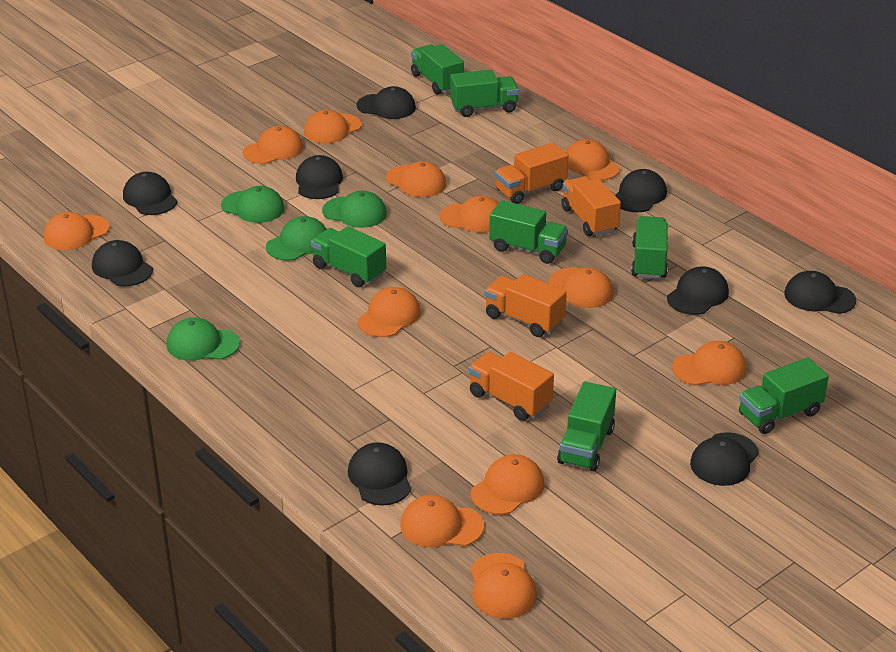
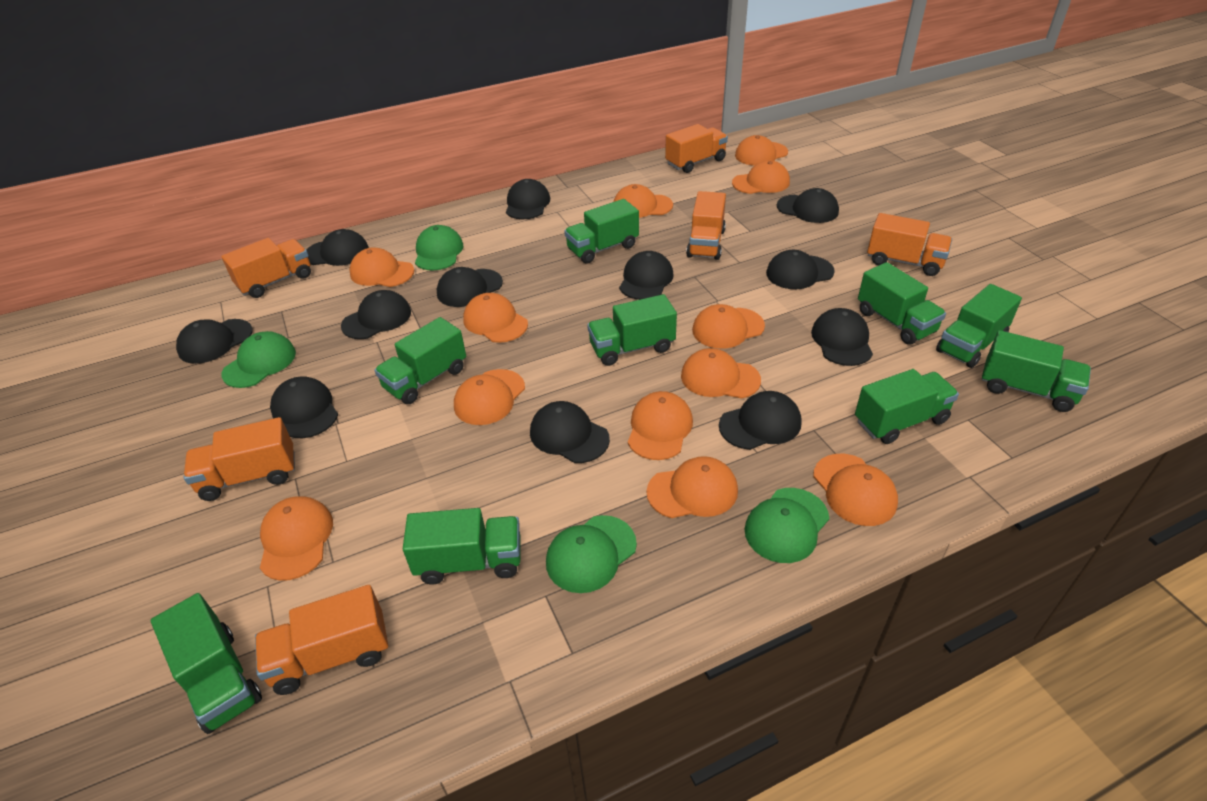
black cap: 9 -> 12
green truck: 7 -> 9
orange truck: 4 -> 6

